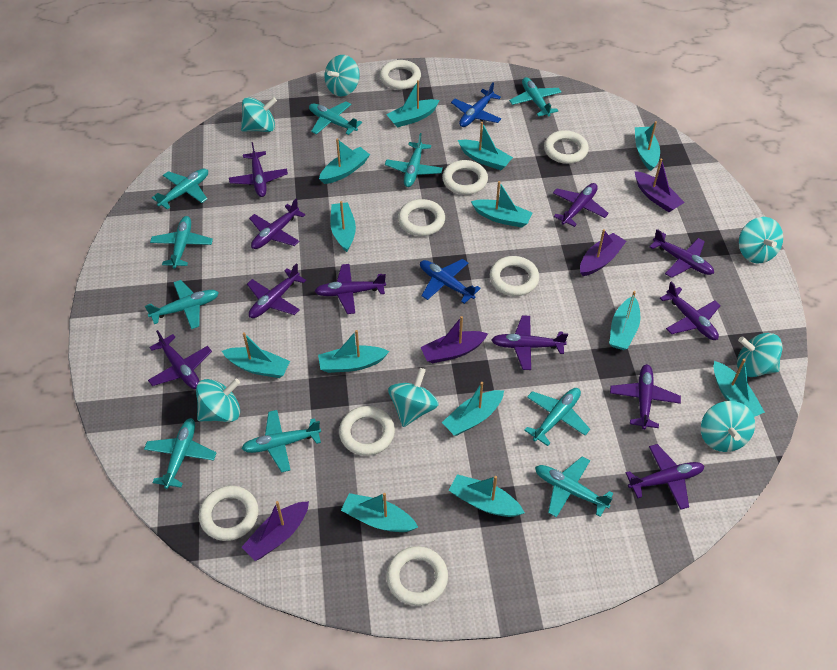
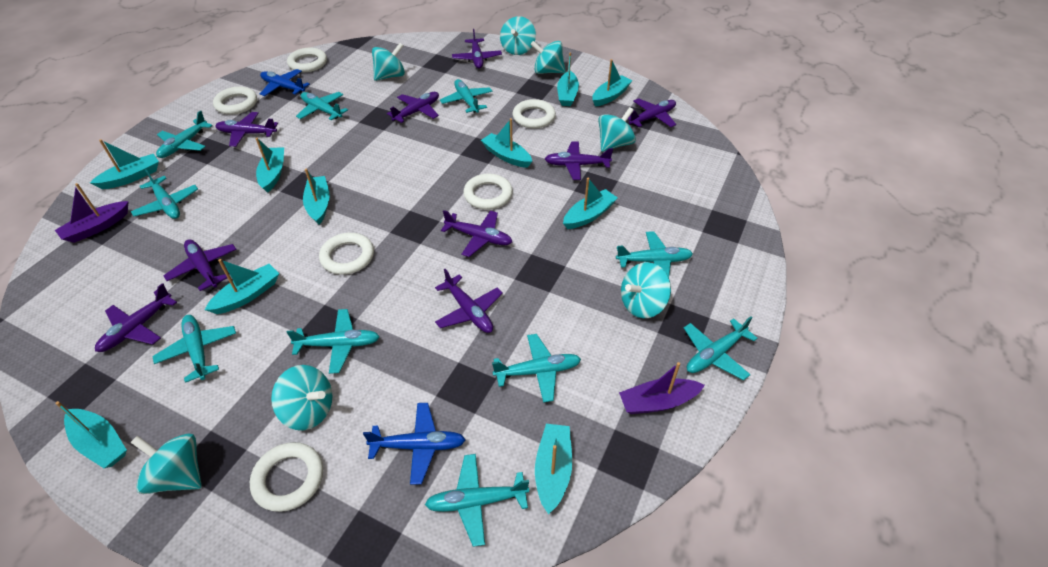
purple boat: 4 -> 2
purple plane: 11 -> 9
turquoise boat: 13 -> 10
white ring: 8 -> 6

